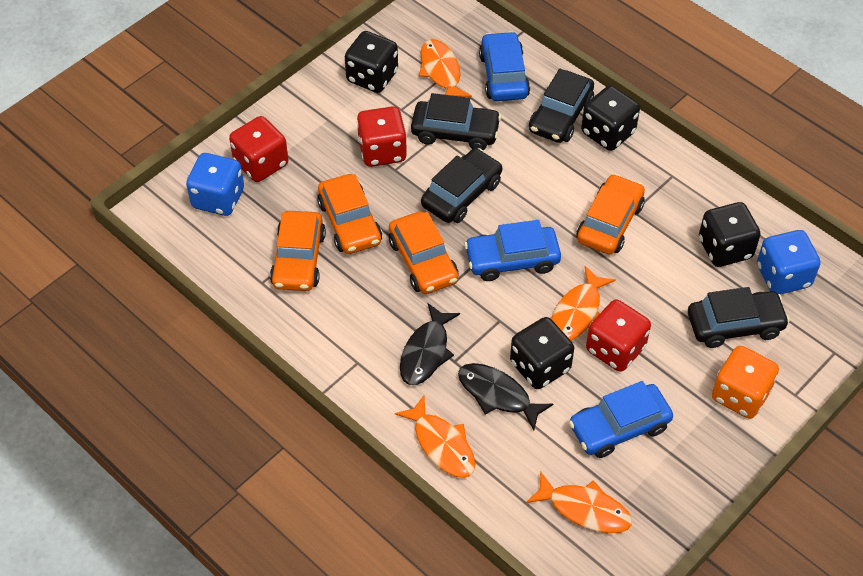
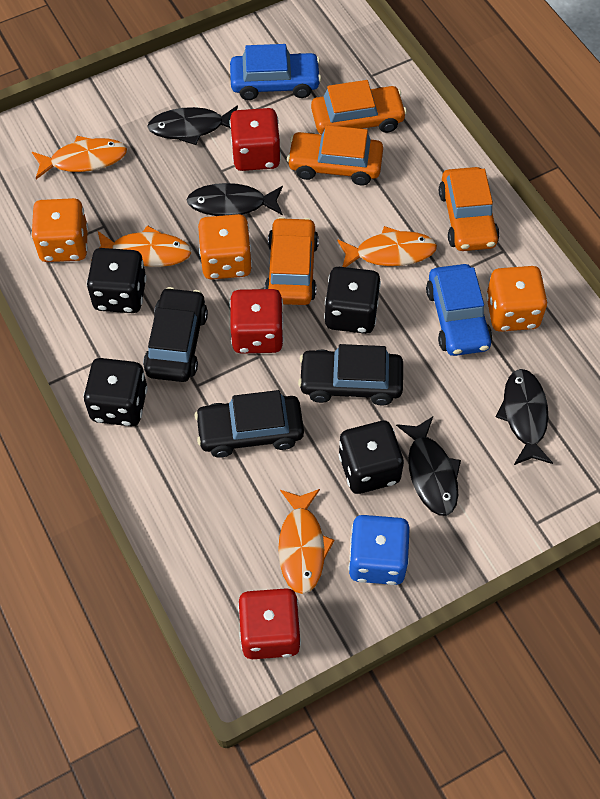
black car: 4 -> 3
black fish: 2 -> 4
blue car: 3 -> 2
blue dice: 2 -> 1
orange dice: 1 -> 3

